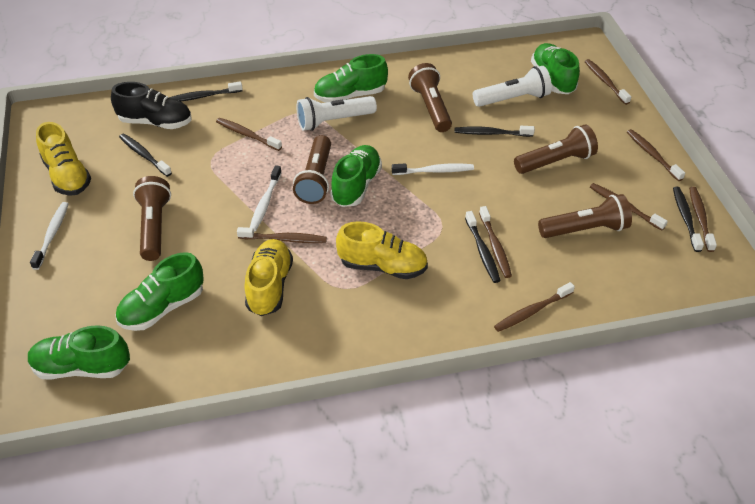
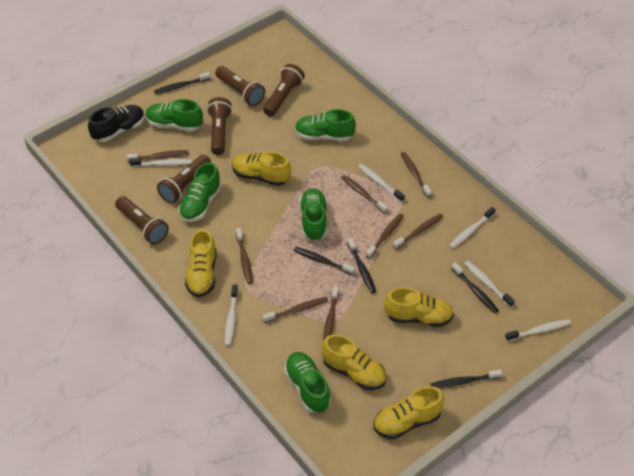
white flashlight: 2 -> 0
white toothbrush: 3 -> 6
yellow shoe: 3 -> 5

